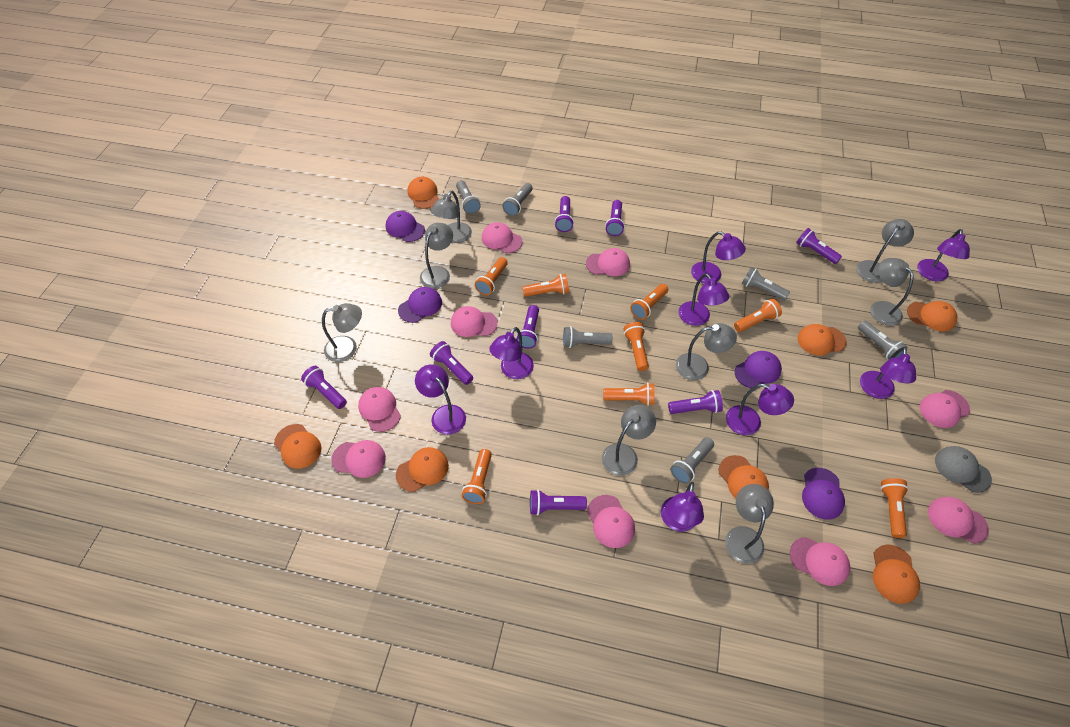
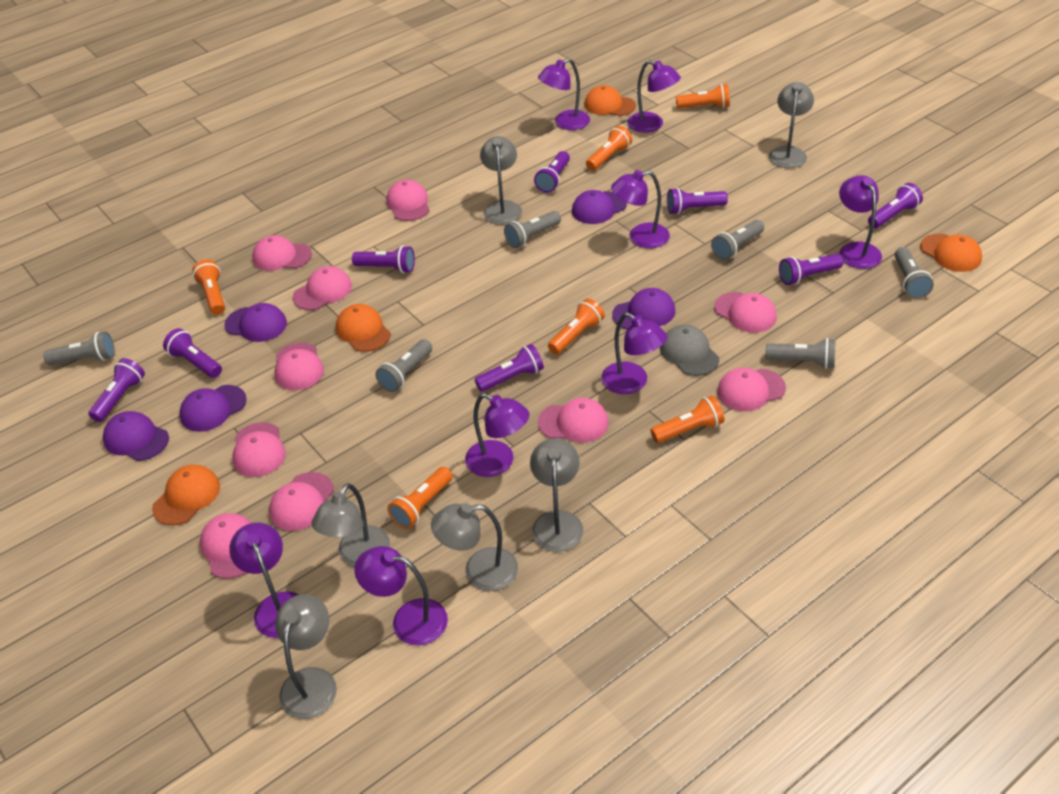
grey lamp: 8 -> 6
orange cap: 7 -> 4
orange flashlight: 8 -> 6
pink cap: 9 -> 10
purple cap: 4 -> 5

